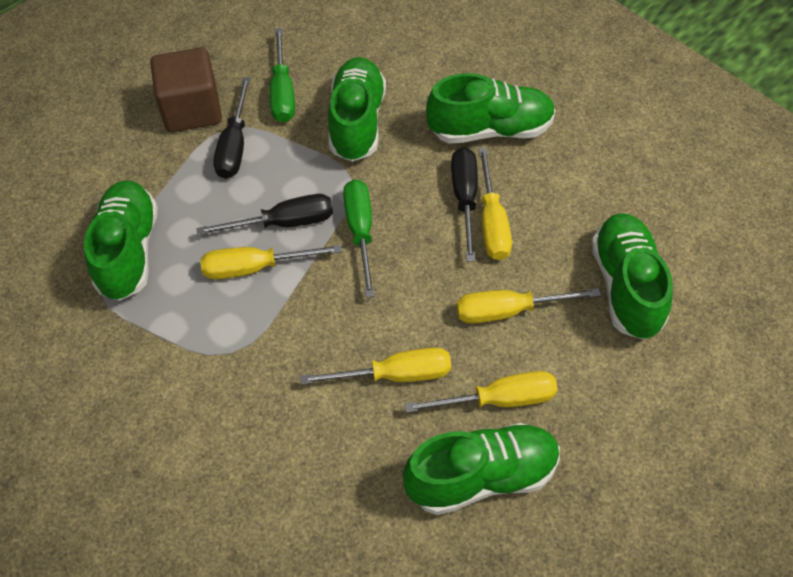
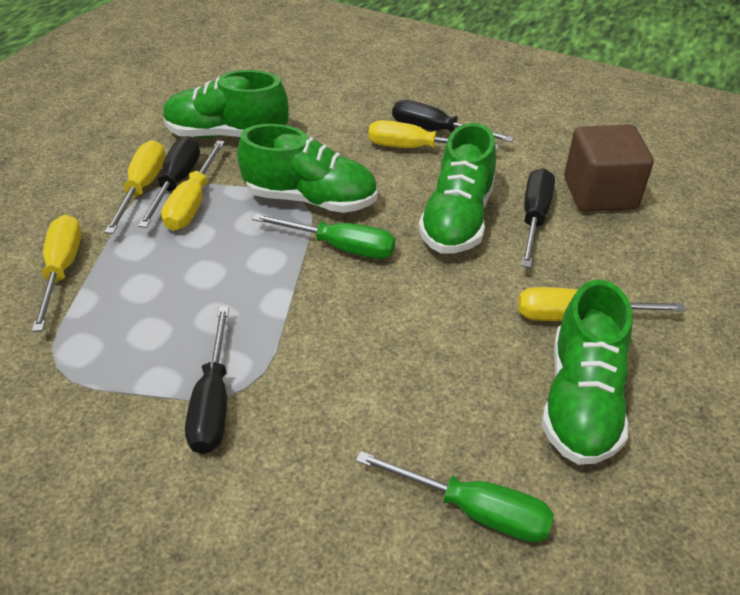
black screwdriver: 3 -> 4
green shoe: 5 -> 4

